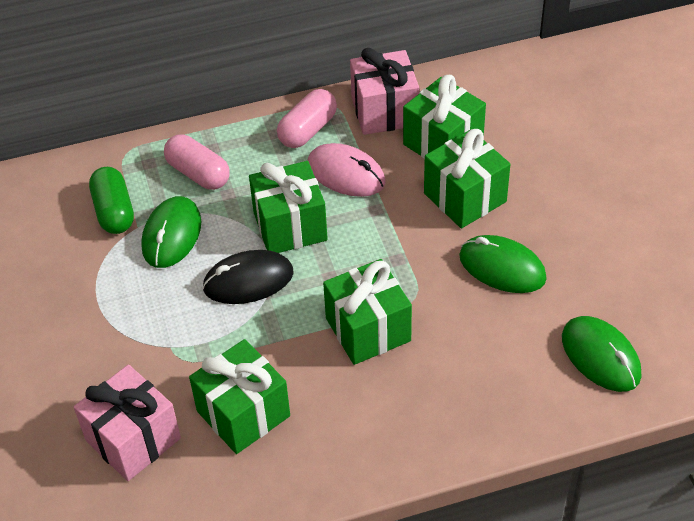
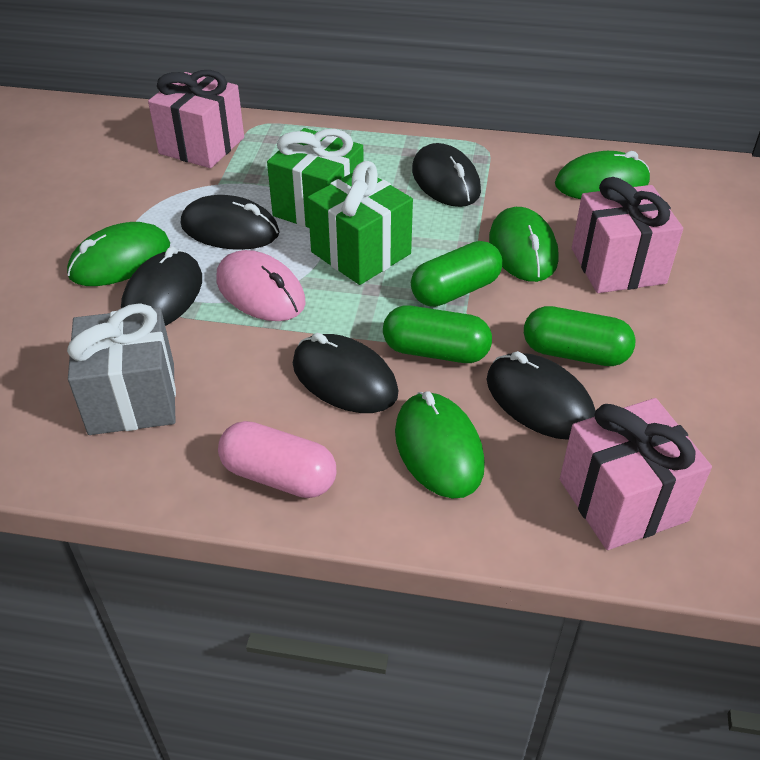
black mouse: 1 -> 5
green capsule: 1 -> 3
green gift: 5 -> 2
green mouse: 3 -> 4
grey gift: 0 -> 1
pink capsule: 2 -> 1
pink gift: 2 -> 3

